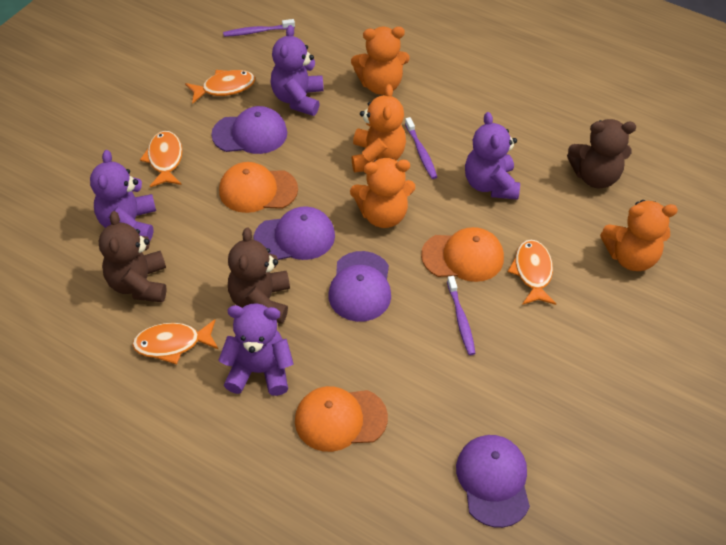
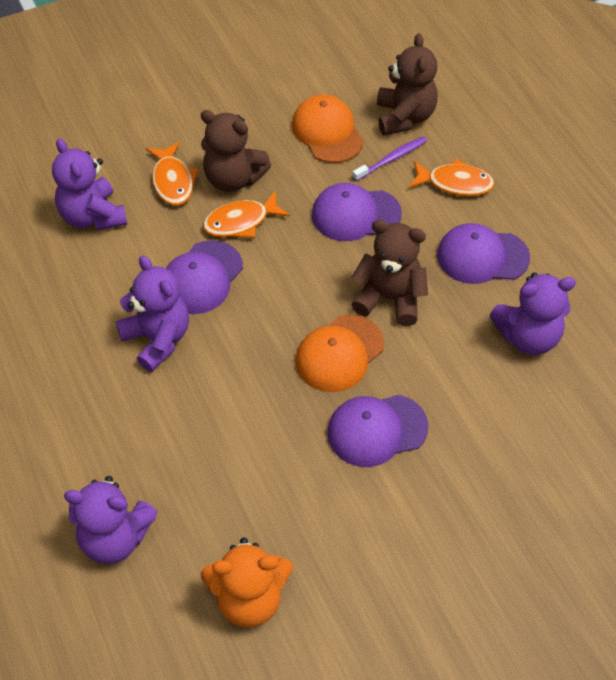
orange cap: 3 -> 2
orange fish: 4 -> 3
orange teddy bear: 4 -> 1
purple toothbrush: 3 -> 1

